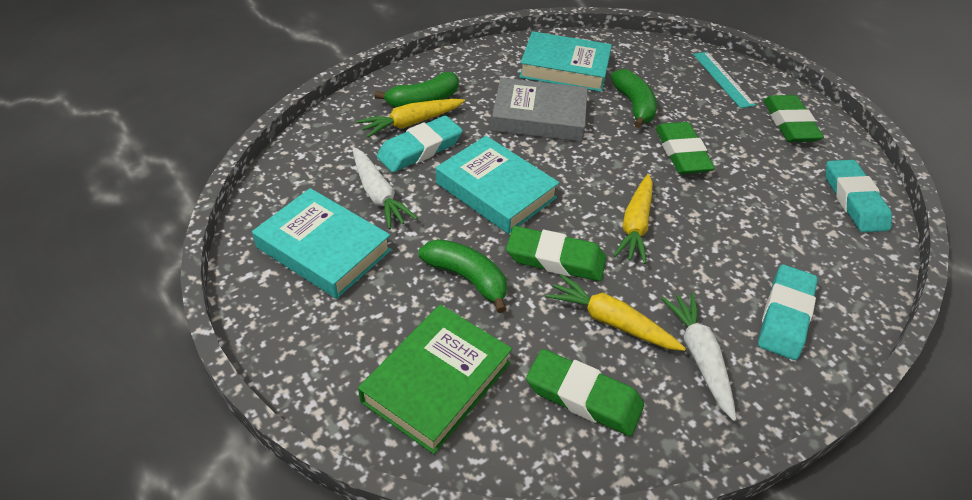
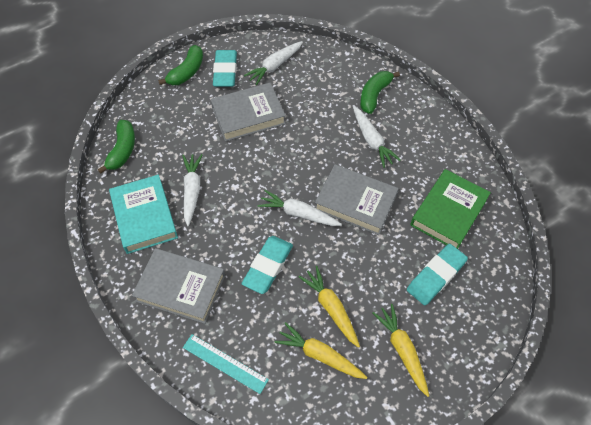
green eraser: 4 -> 0
grey book: 1 -> 3
turquoise book: 3 -> 1
white carrot: 2 -> 4

